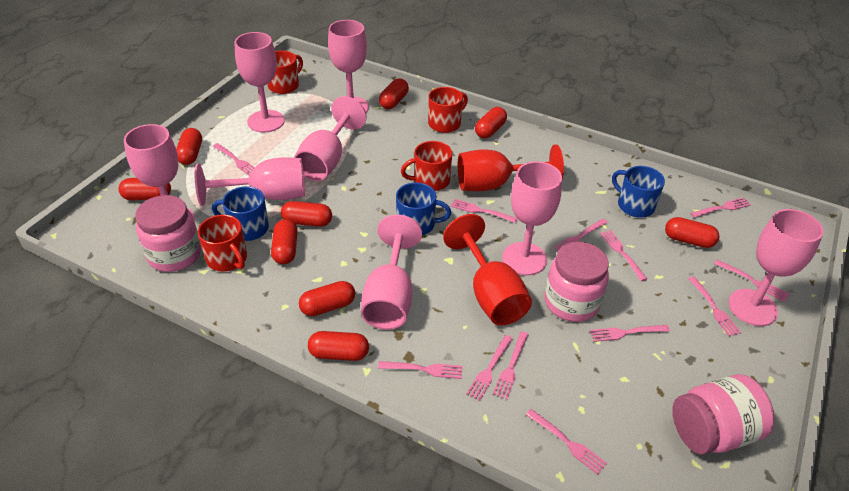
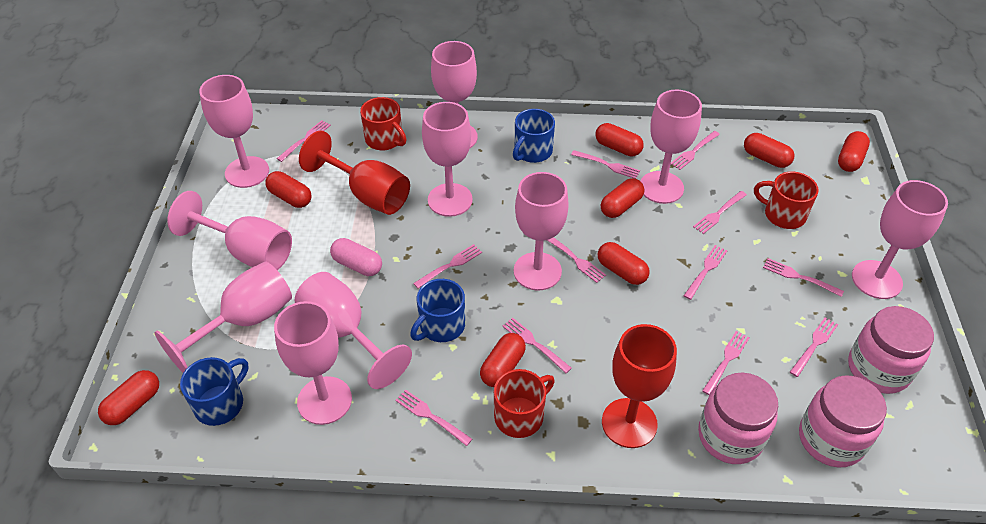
pink capsule: 0 -> 1
pink goblet: 8 -> 10
red capsule: 9 -> 8
red mug: 4 -> 3

